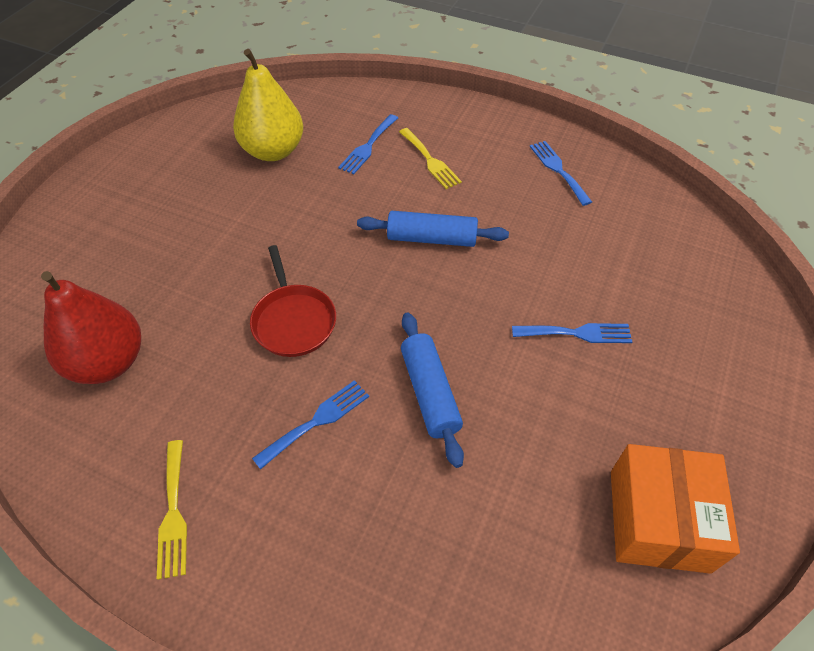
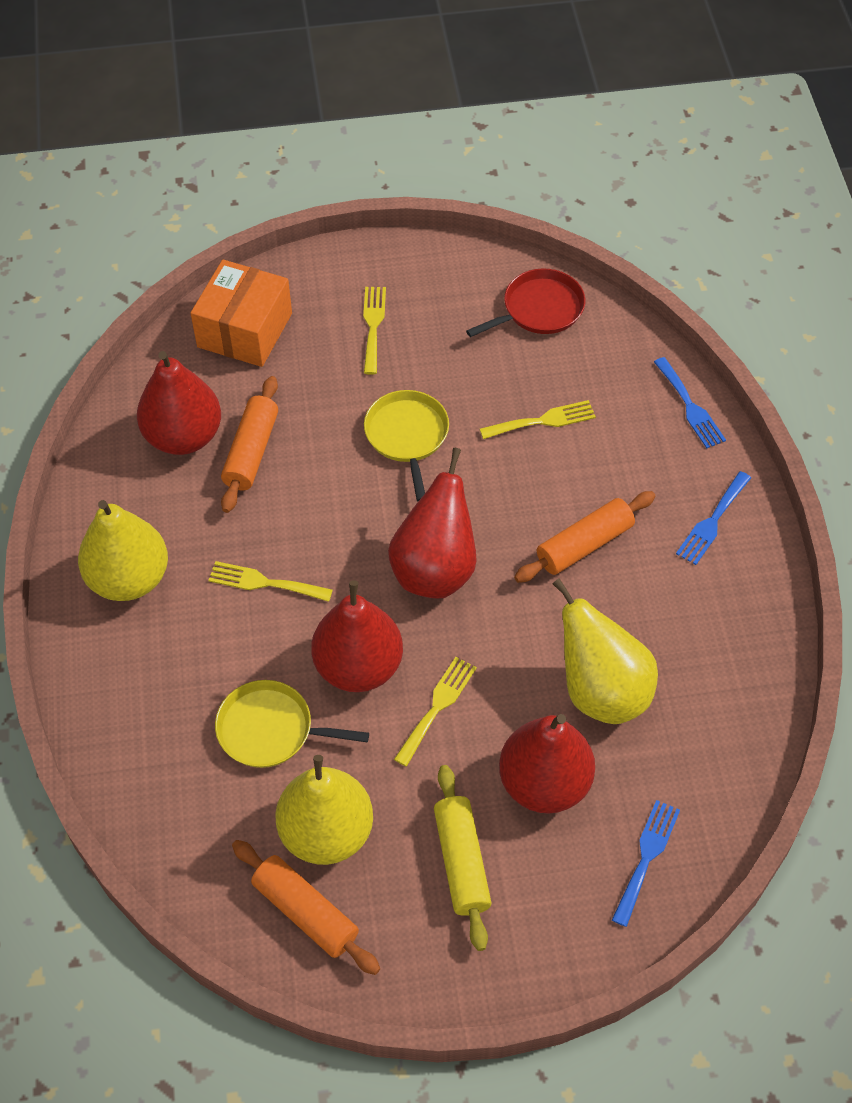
blue fork: 4 -> 3
blue rolling pin: 2 -> 0
orange rolling pin: 0 -> 3
red pear: 1 -> 4
yellow fork: 2 -> 4
yellow pan: 0 -> 2
yellow pear: 1 -> 3
yellow rolling pin: 0 -> 1

